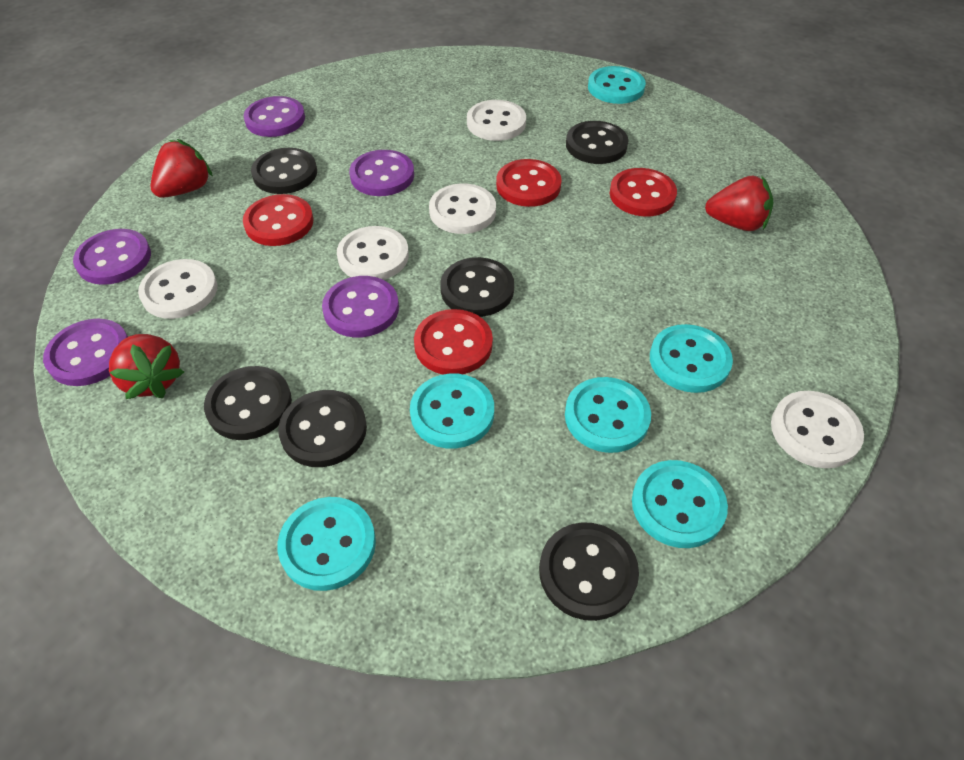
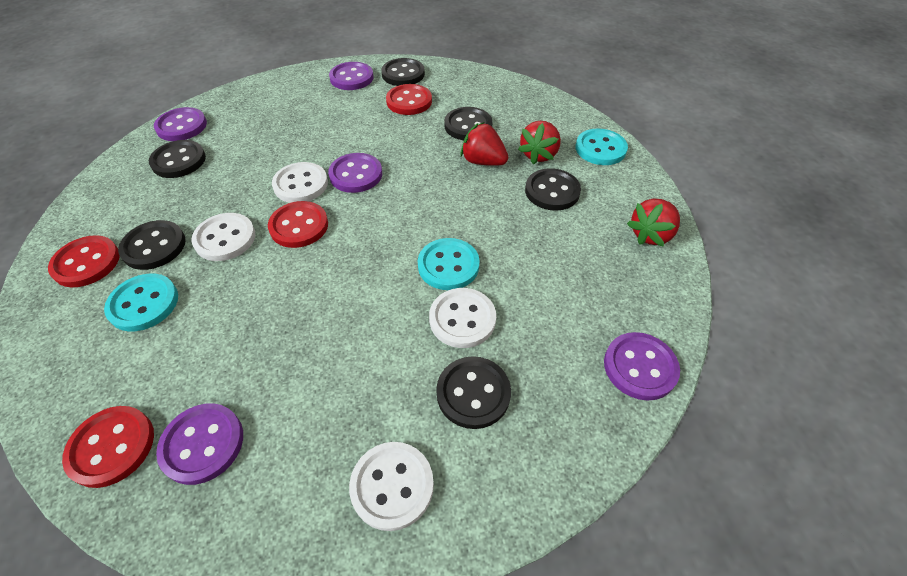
turquoise button: 6 -> 3
white button: 5 -> 4

